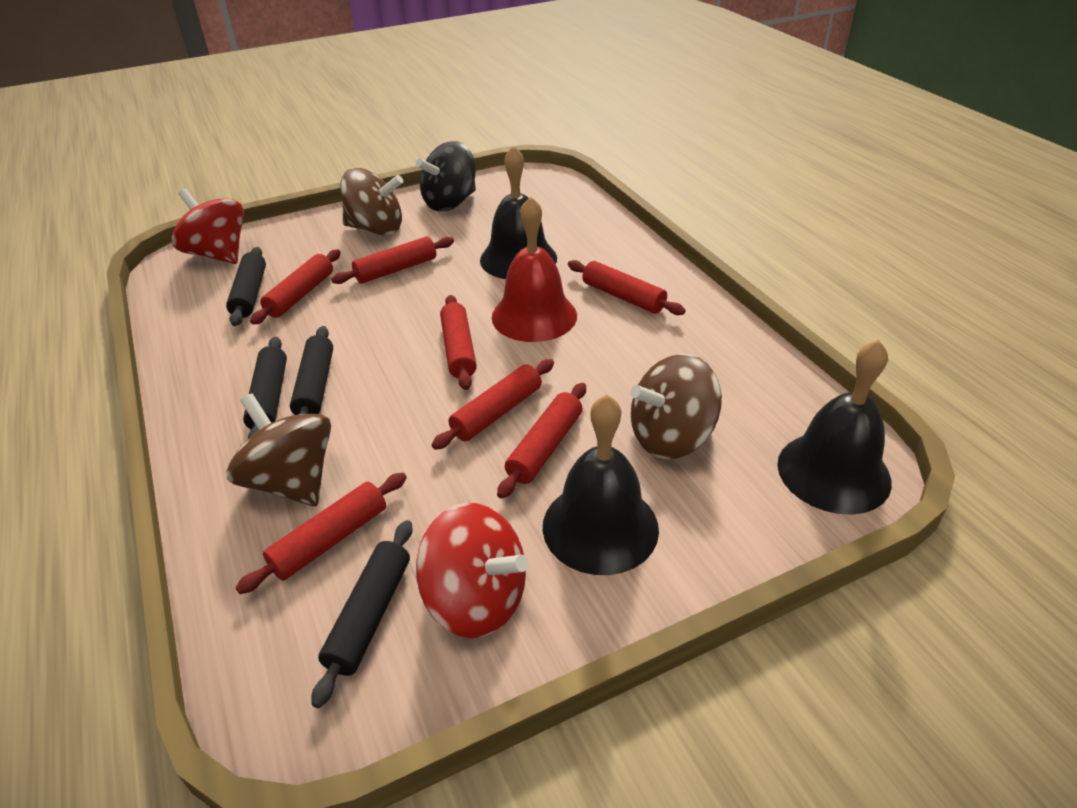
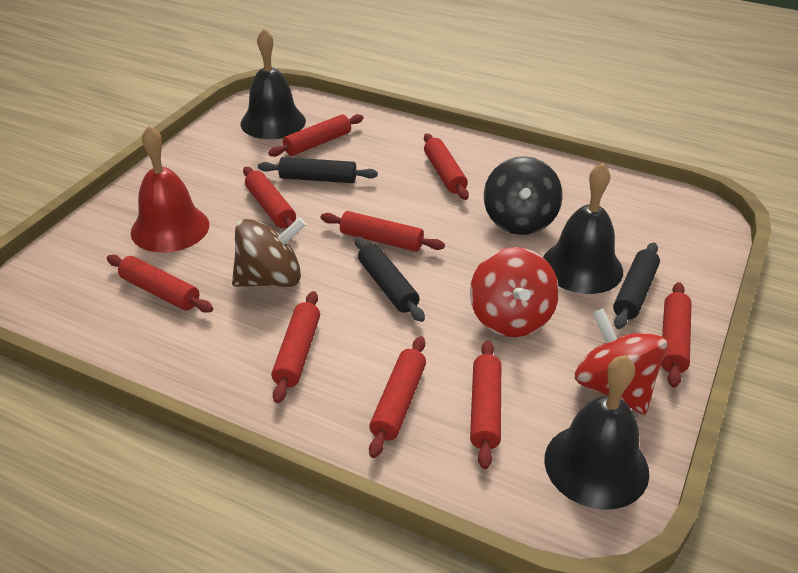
black rolling pin: 4 -> 3
brown spinning top: 3 -> 1
red rolling pin: 7 -> 9

